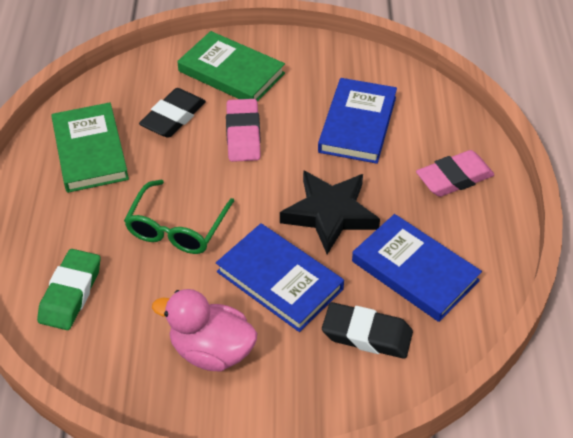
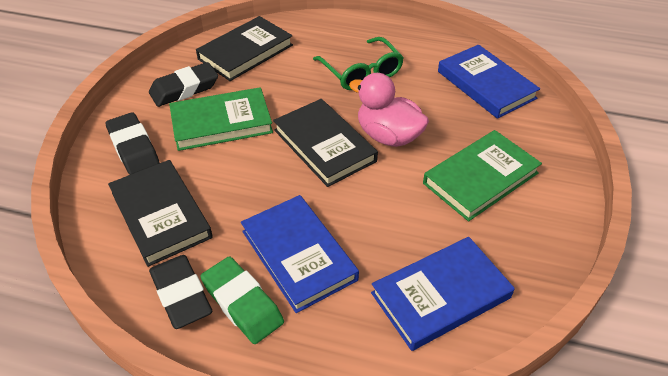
black book: 0 -> 3
black eraser: 2 -> 3
black star: 1 -> 0
pink eraser: 2 -> 0

